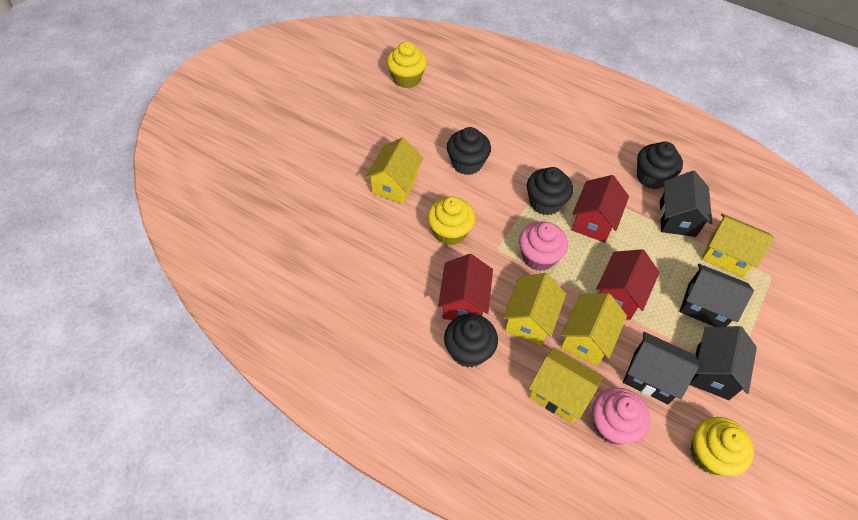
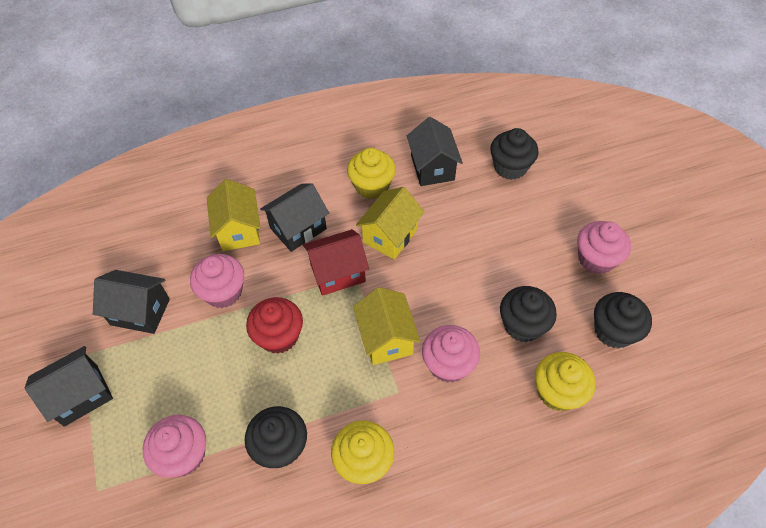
pink cupcake: 2 -> 4
red cupcake: 0 -> 1
red house: 3 -> 1
yellow house: 5 -> 3

